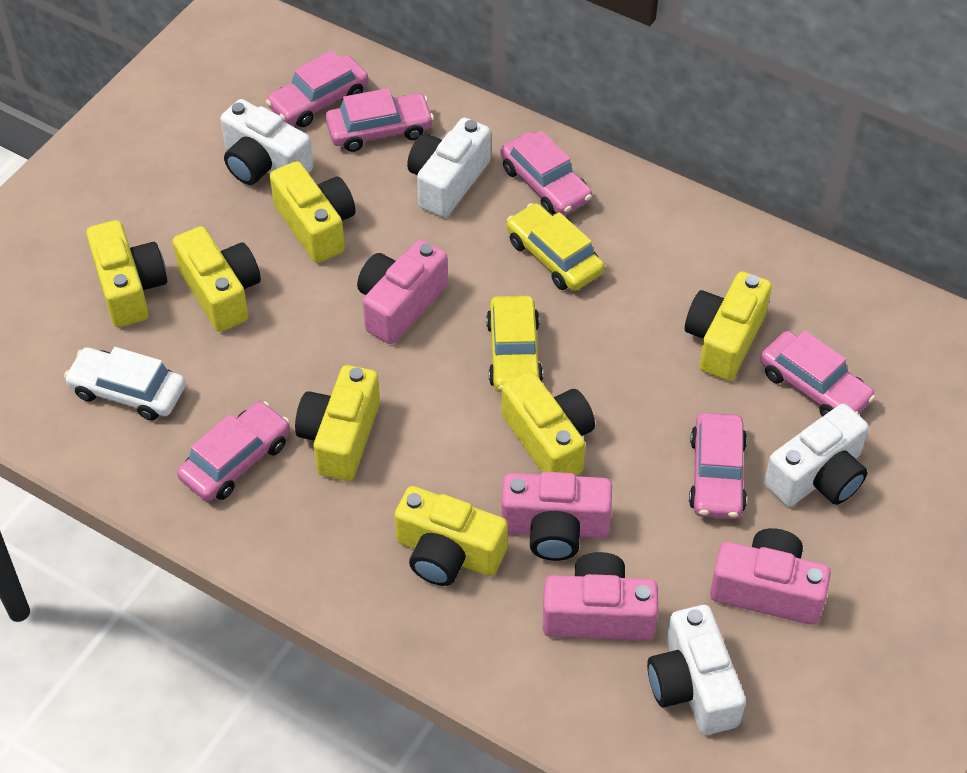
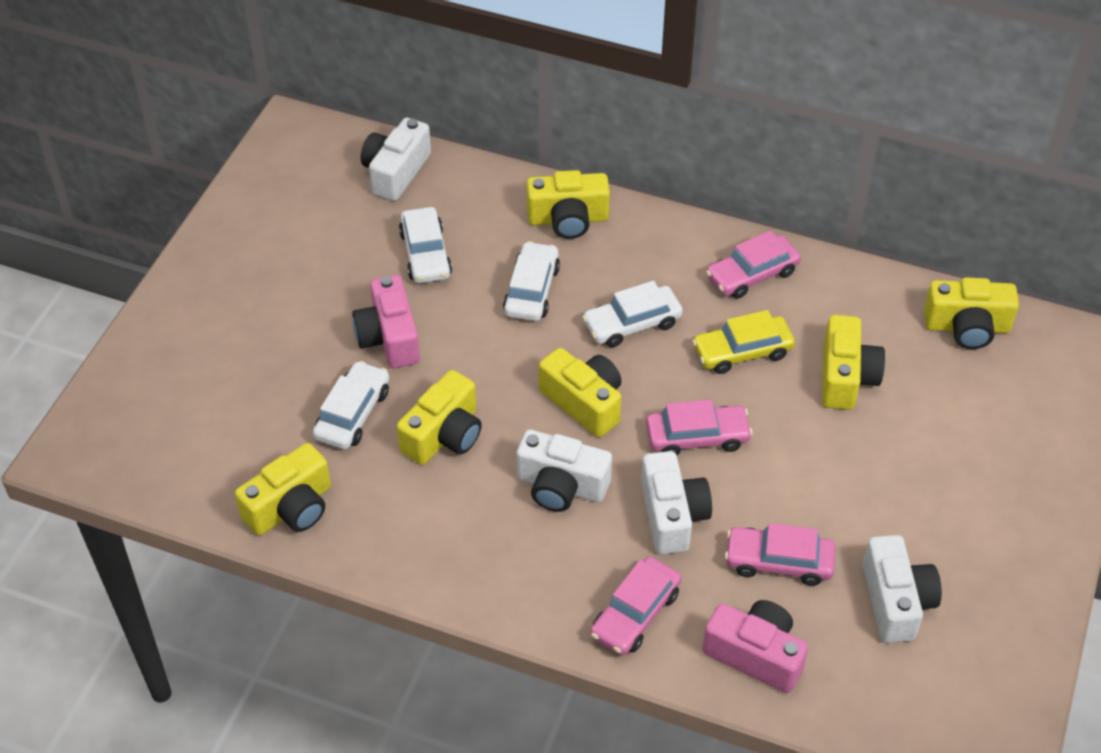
pink camera: 4 -> 2
pink car: 6 -> 4
white car: 1 -> 4
yellow camera: 7 -> 6
yellow car: 2 -> 1

